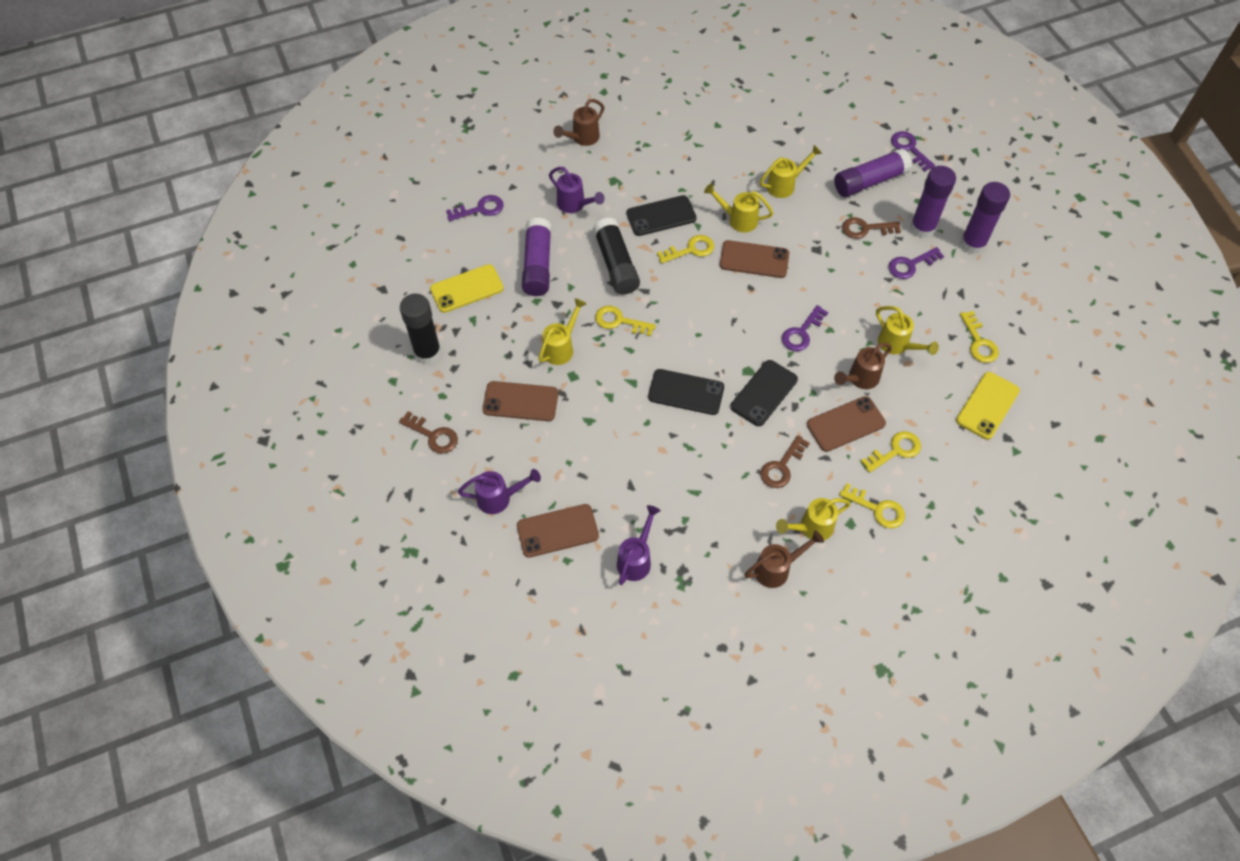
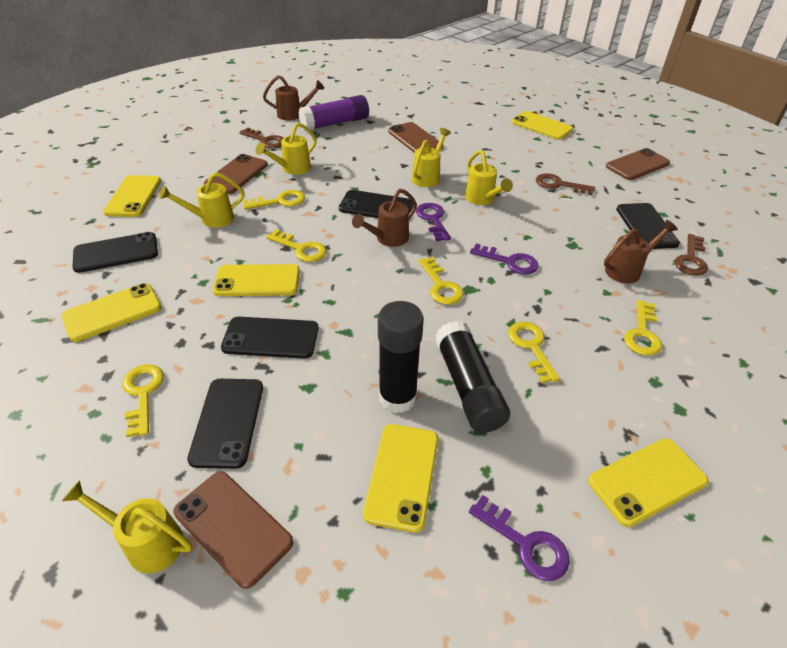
black phone: 3 -> 5
purple glue stick: 4 -> 1
purple key: 4 -> 3
purple watering can: 3 -> 0
yellow key: 5 -> 6
yellow phone: 2 -> 6

